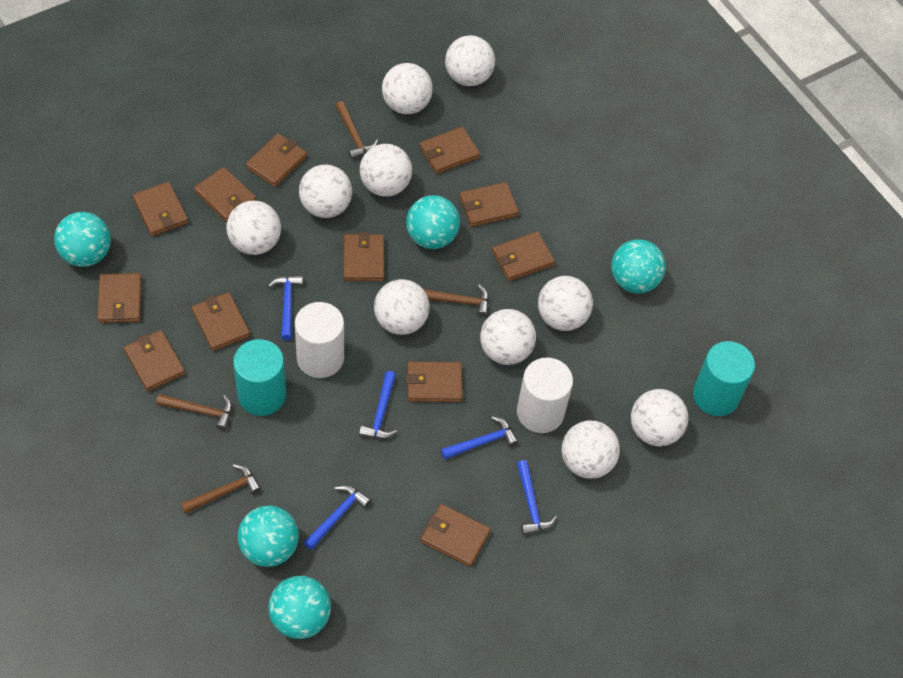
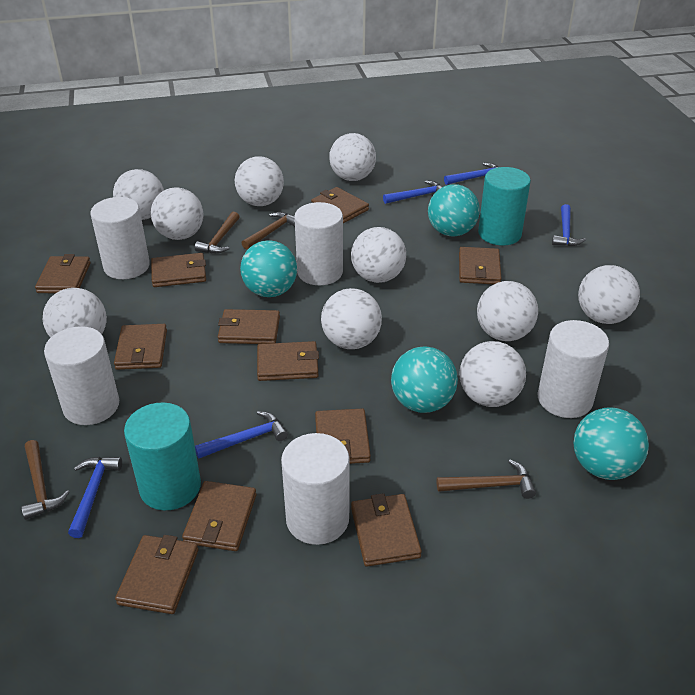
brown wallet: 12 -> 11
turquoise ball: 5 -> 4
white cylinder: 2 -> 5

